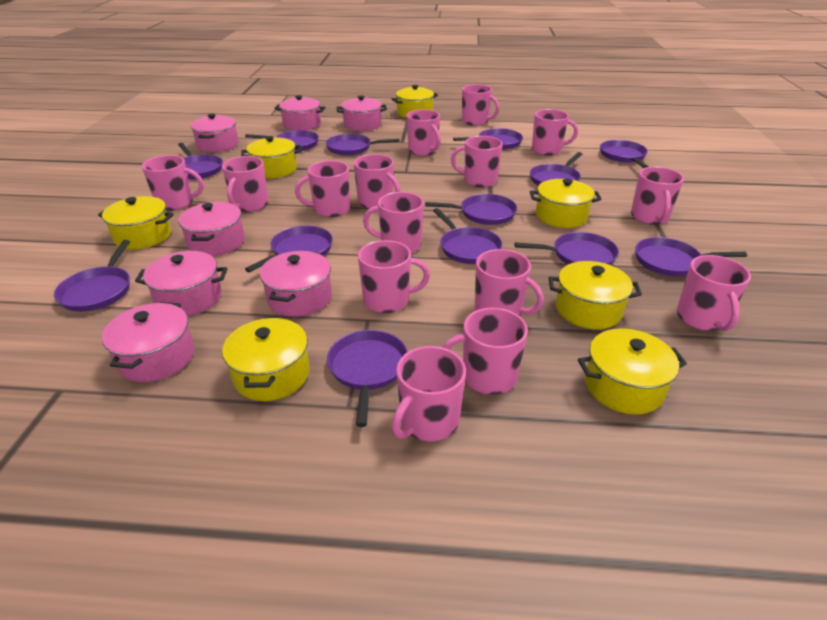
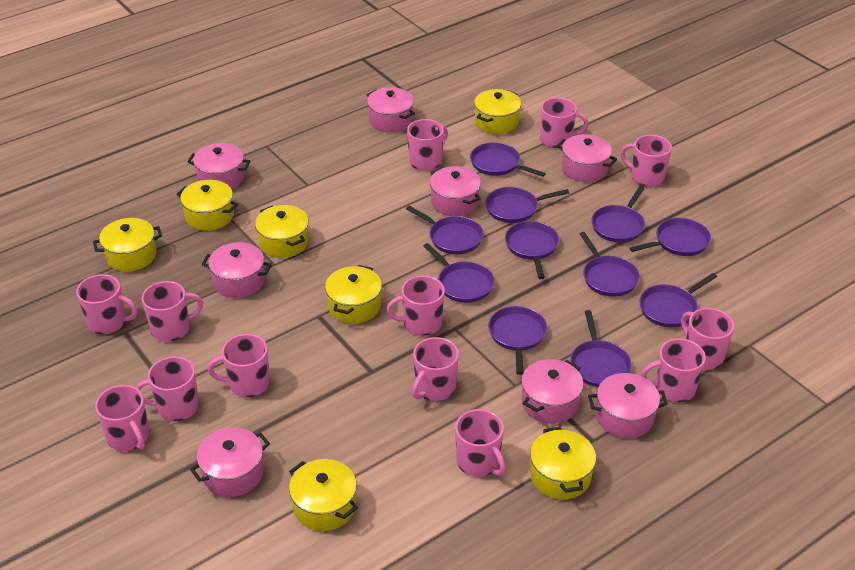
pink mug: 15 -> 13
pink pot: 7 -> 8
purple pan: 13 -> 11

